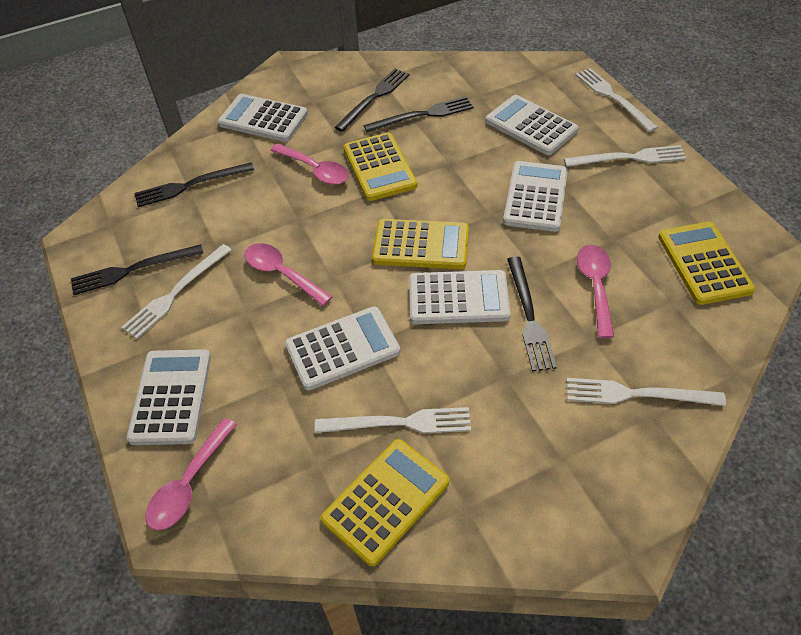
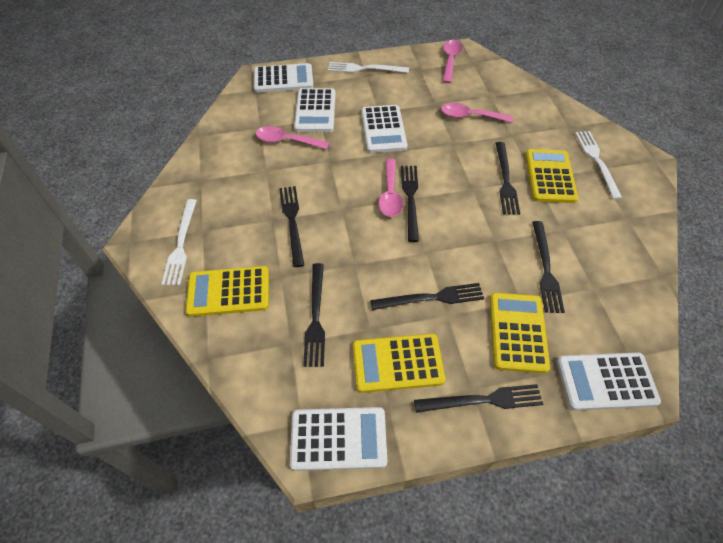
black fork: 5 -> 7
white calculator: 6 -> 5
white fork: 5 -> 3

